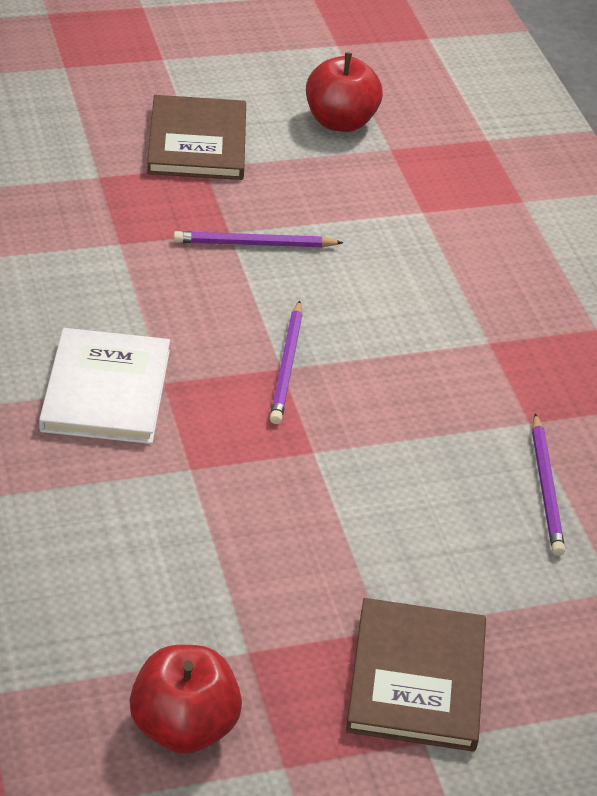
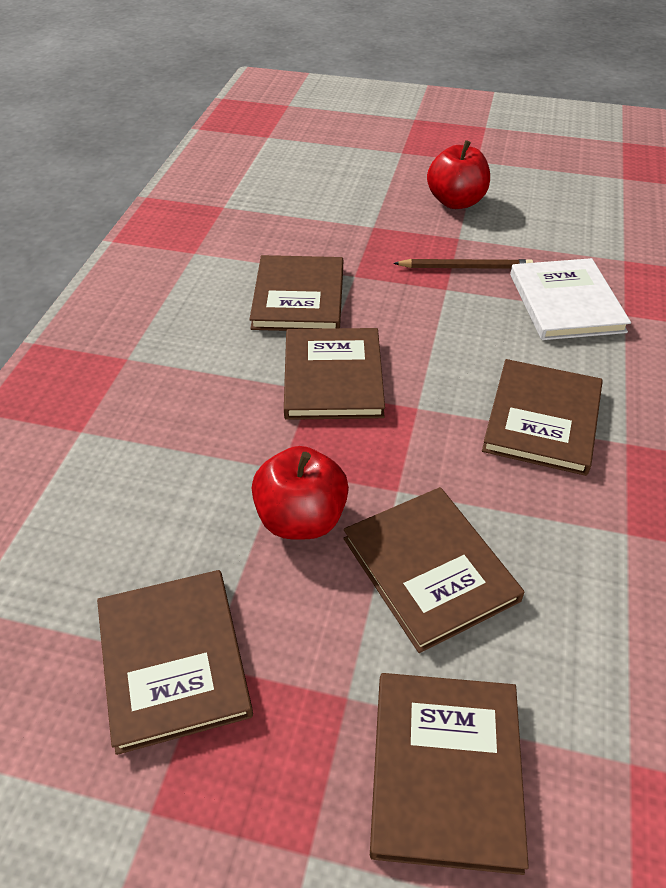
brown book: 2 -> 6
brown pencil: 0 -> 1
purple pencil: 3 -> 0

